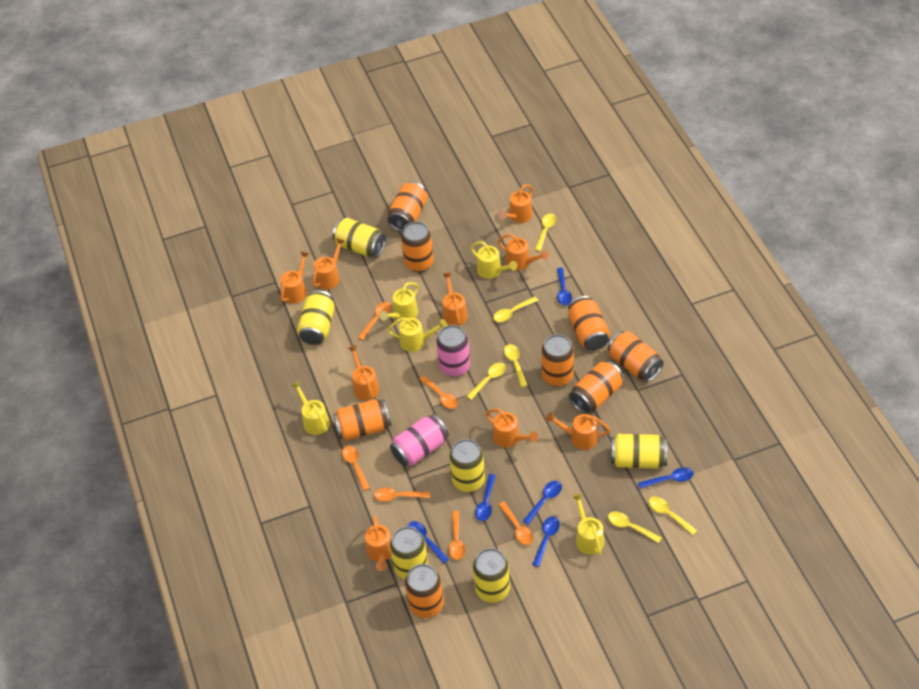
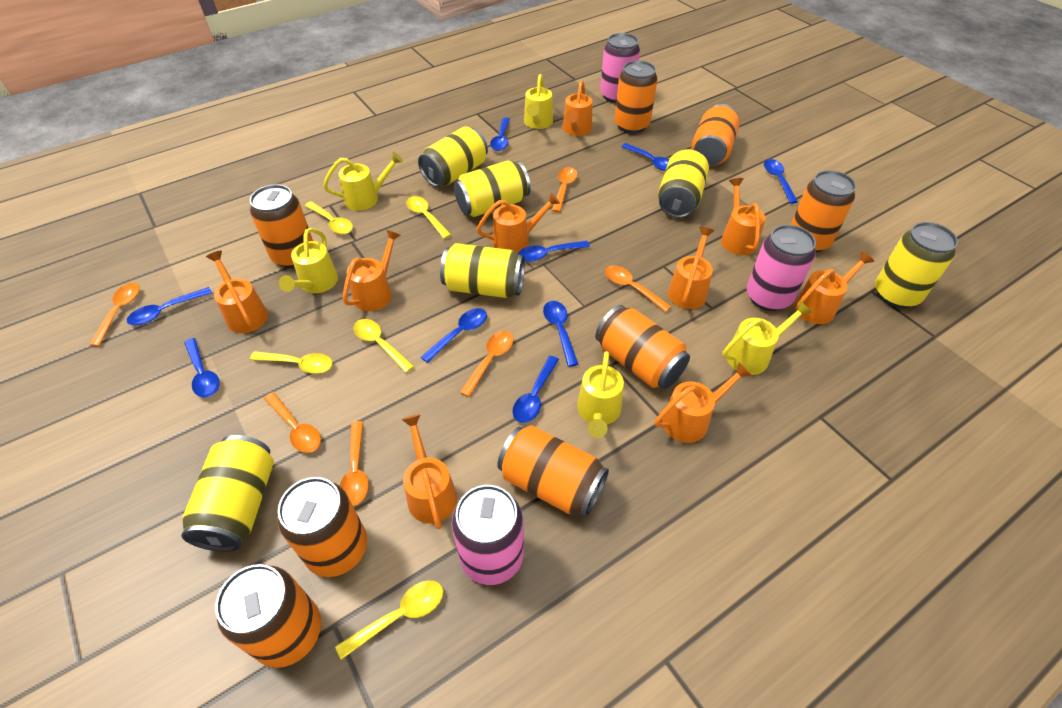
blue spoon: 6 -> 9
pink can: 2 -> 3
yellow spoon: 6 -> 5

